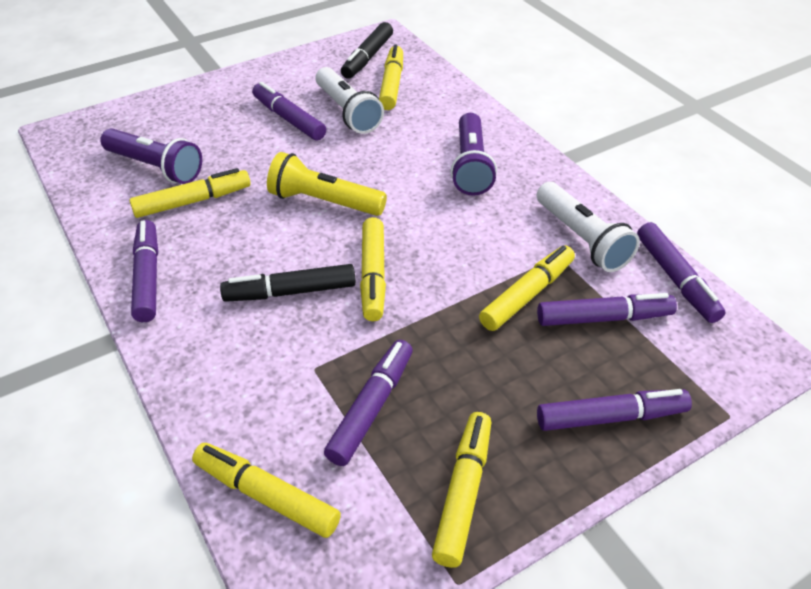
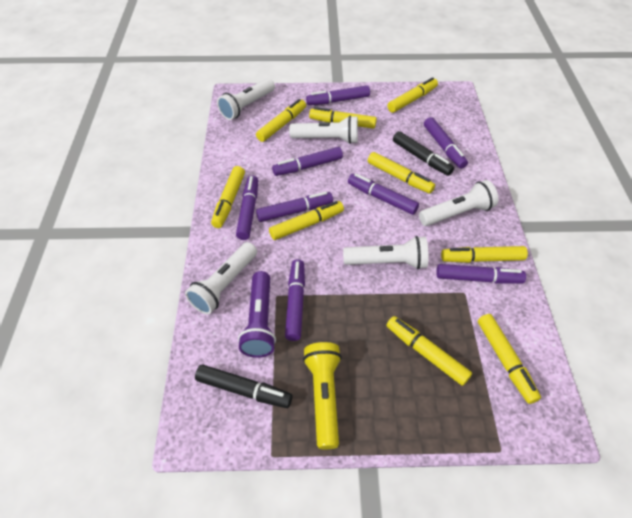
purple flashlight: 2 -> 1
purple marker: 6 -> 8
white flashlight: 2 -> 5
yellow marker: 6 -> 9

